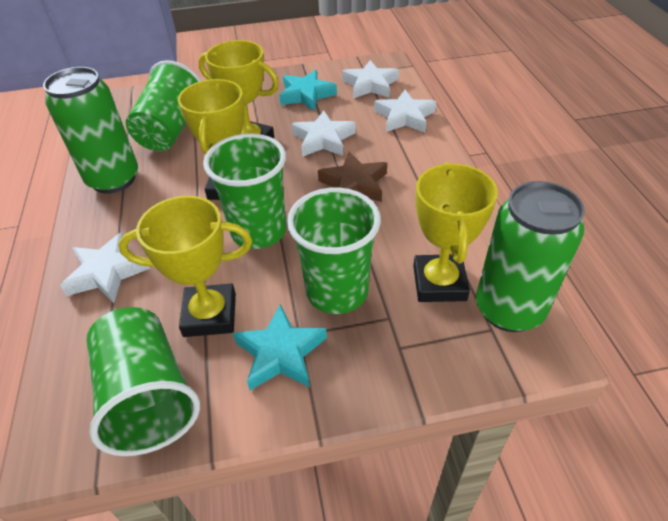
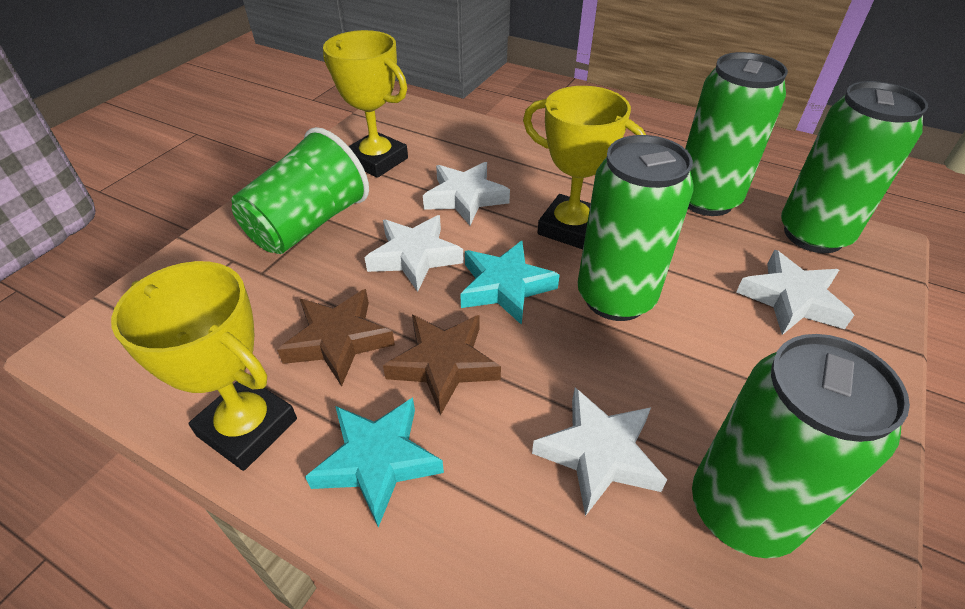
brown star: 1 -> 2
green can: 2 -> 4
green cup: 4 -> 1
yellow trophy: 4 -> 3

